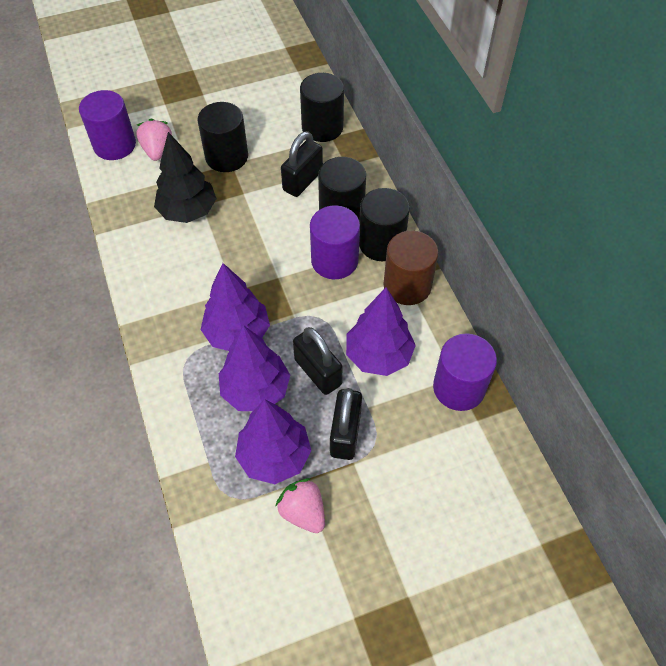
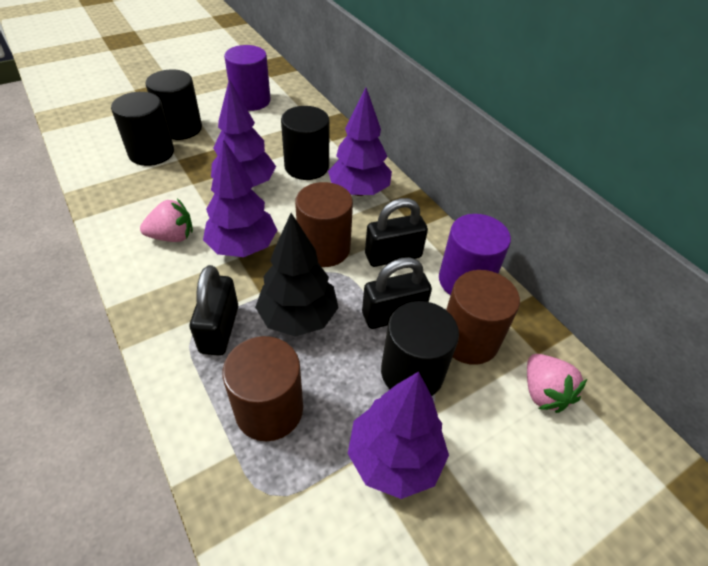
brown cylinder: 1 -> 3
purple cylinder: 3 -> 2

